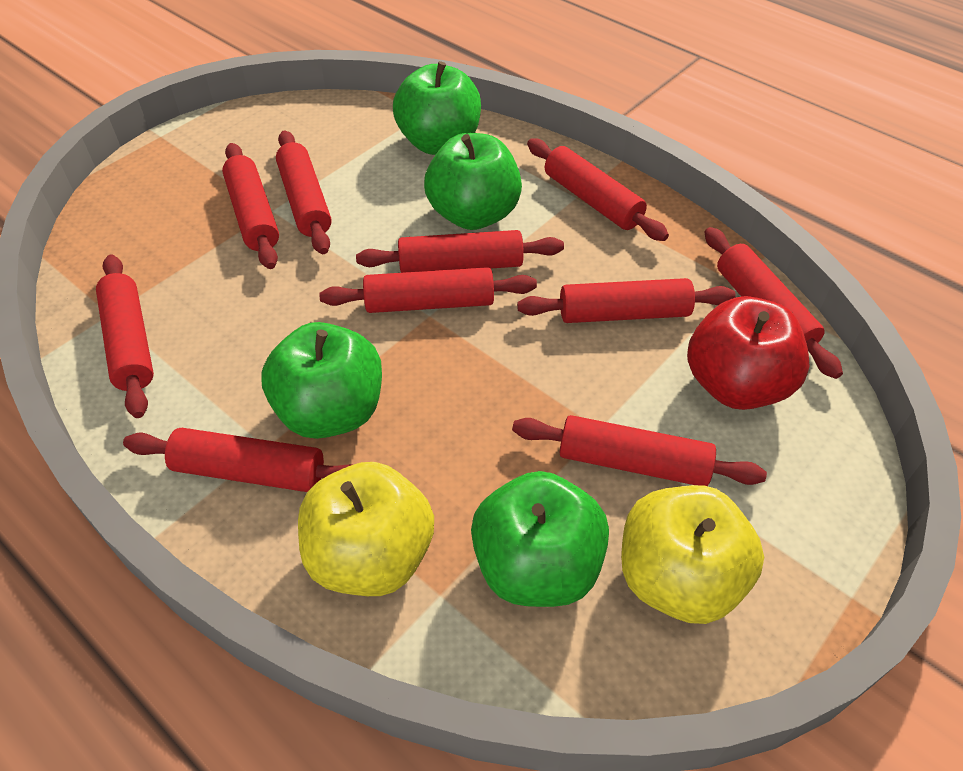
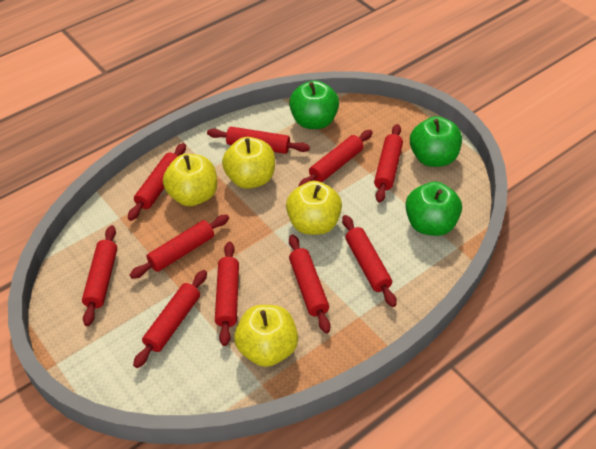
green apple: 4 -> 3
red apple: 1 -> 0
yellow apple: 2 -> 4

